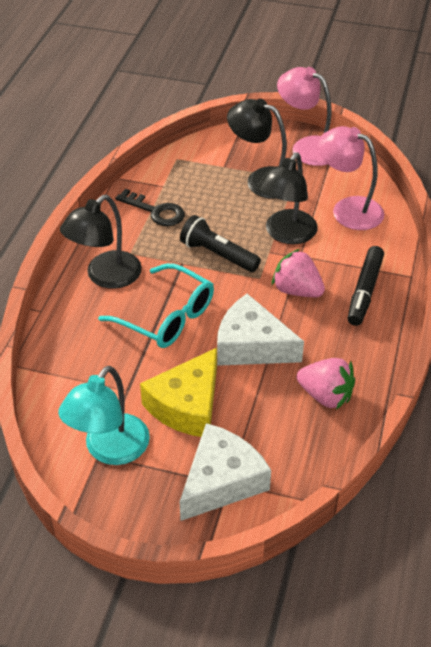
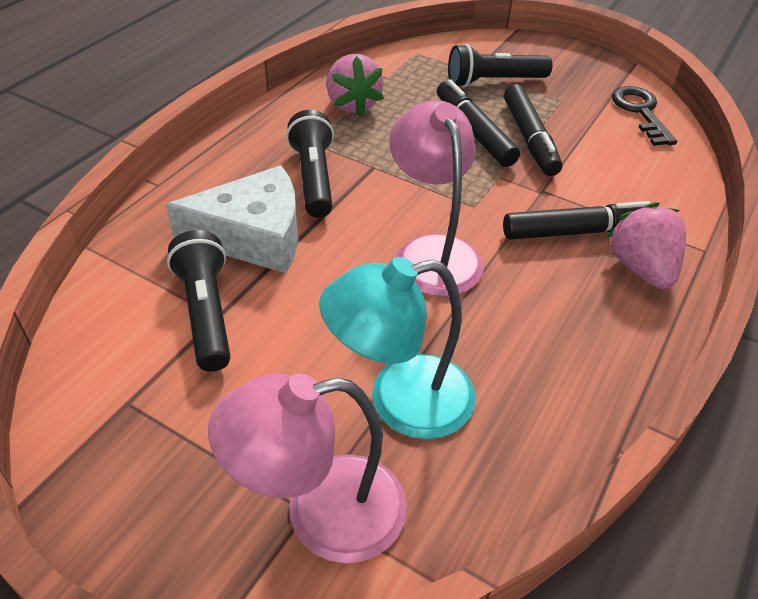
black flashlight: 1 -> 3
black lamp: 3 -> 0
black marker: 1 -> 3
turquoise glasses: 1 -> 0
white cheese: 2 -> 1
yellow cheese: 1 -> 0

